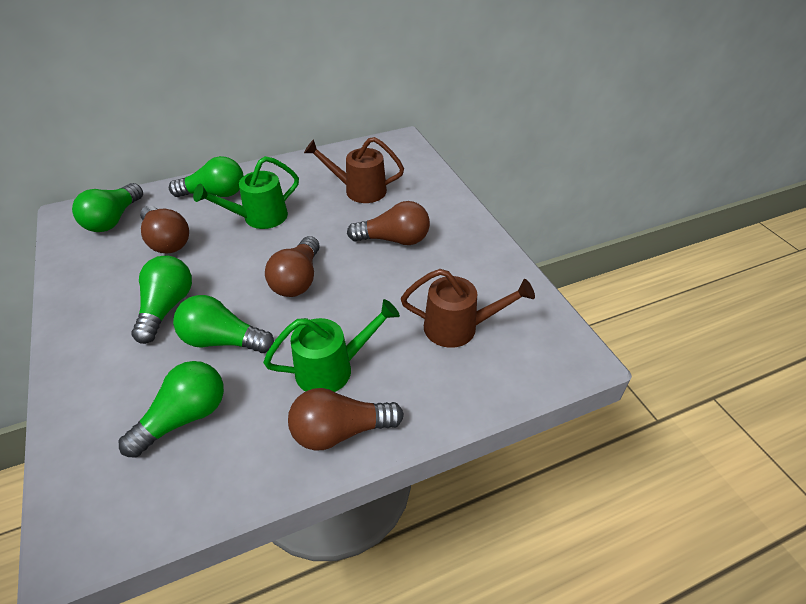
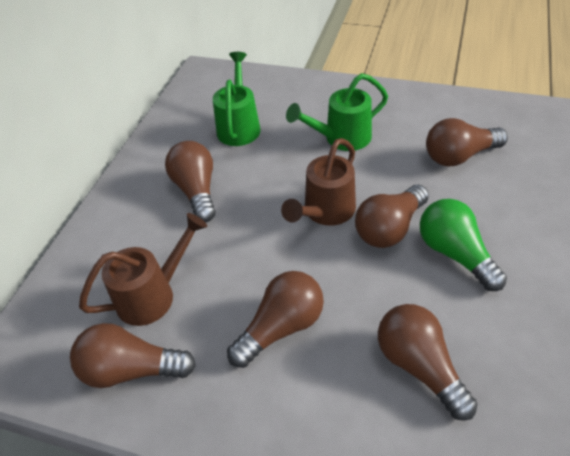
brown light bulb: 4 -> 6
green light bulb: 5 -> 1

